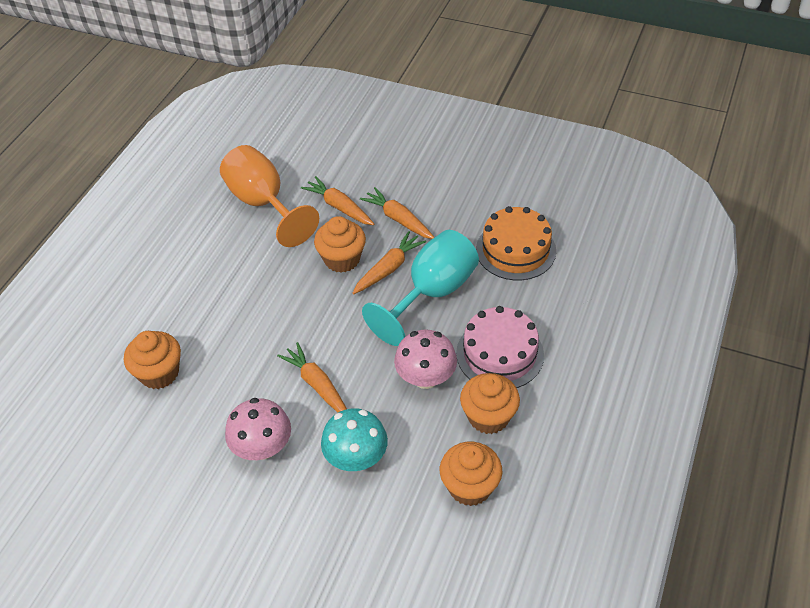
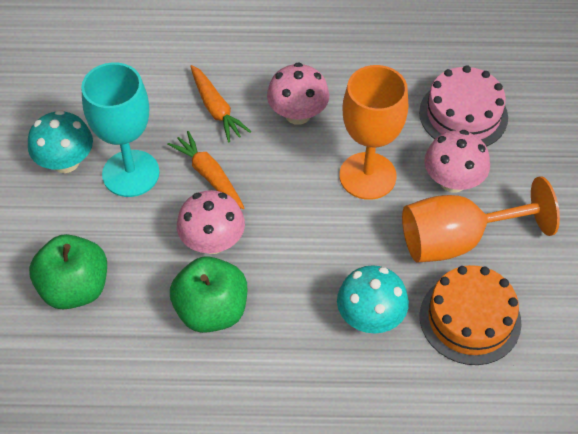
green apple: 0 -> 2
orange carrot: 4 -> 2
orange cupcake: 4 -> 0
orange goblet: 1 -> 2
pink mushroom: 2 -> 3
turquoise mushroom: 1 -> 2

